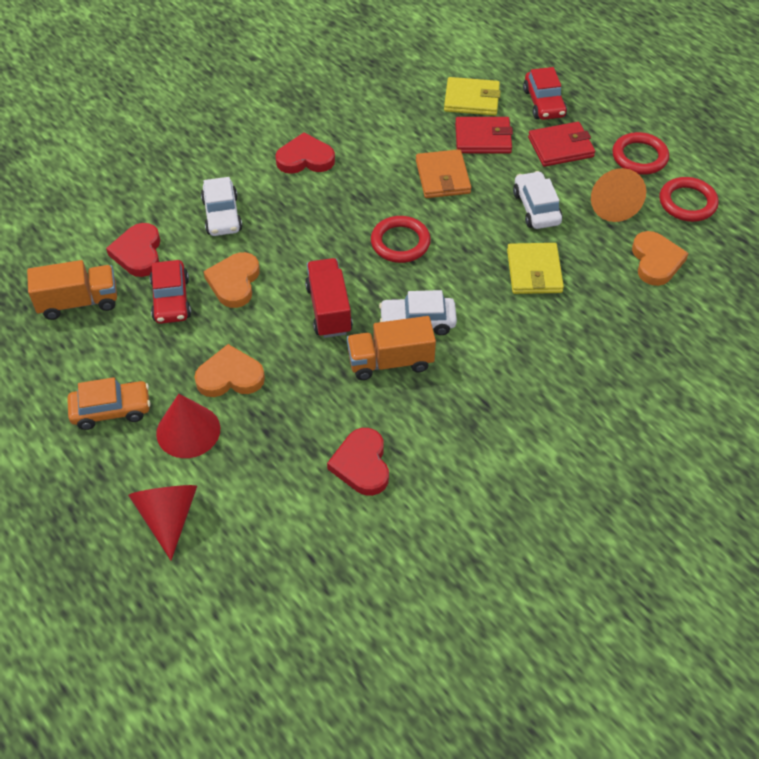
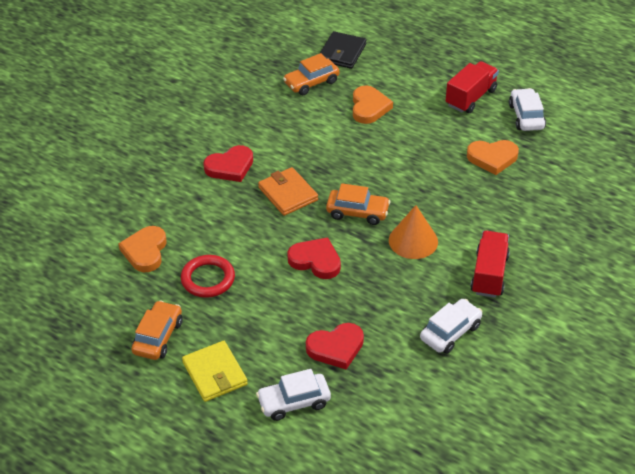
black wallet: 0 -> 1
orange car: 1 -> 3
orange truck: 2 -> 0
red car: 2 -> 0
red cone: 2 -> 0
red ring: 3 -> 1
red truck: 1 -> 2
red wallet: 2 -> 0
yellow wallet: 2 -> 1

